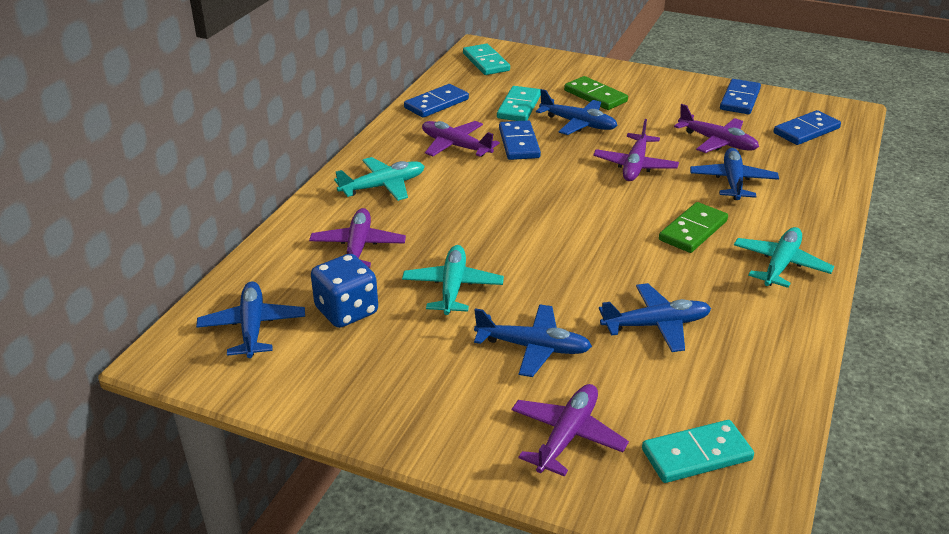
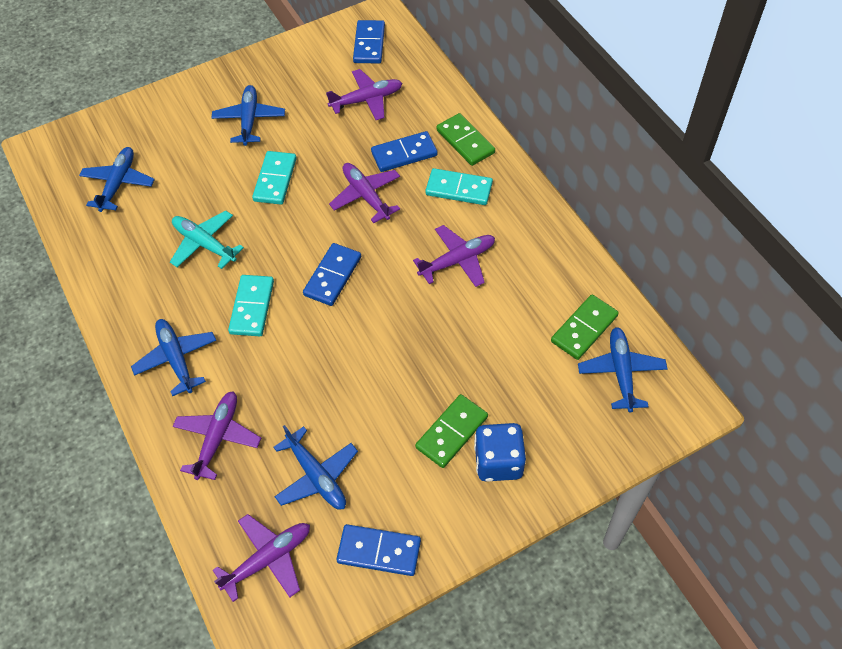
green domino: 2 -> 3
turquoise plane: 3 -> 1

